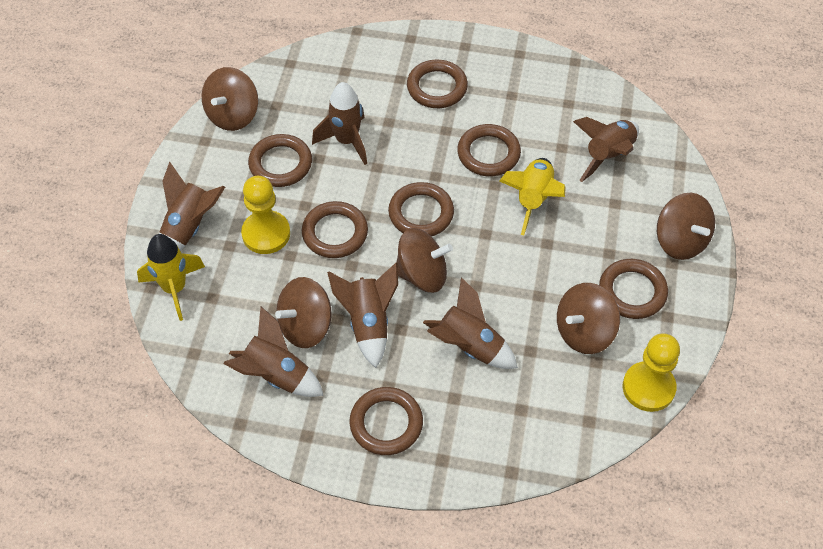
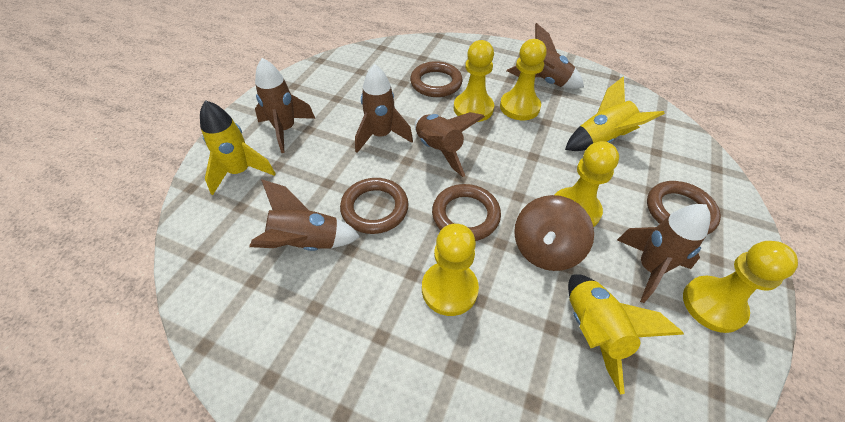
brown ring: 7 -> 4
brown spinning top: 5 -> 1
yellow pawn: 2 -> 5
yellow rocket: 2 -> 3

